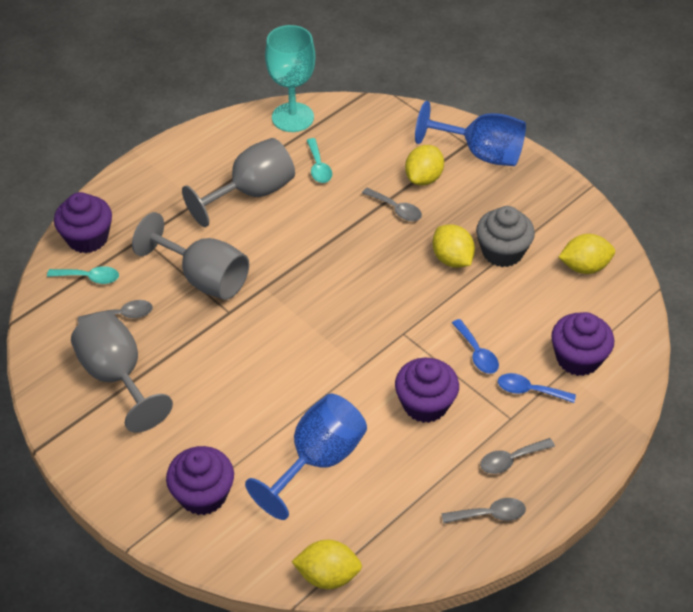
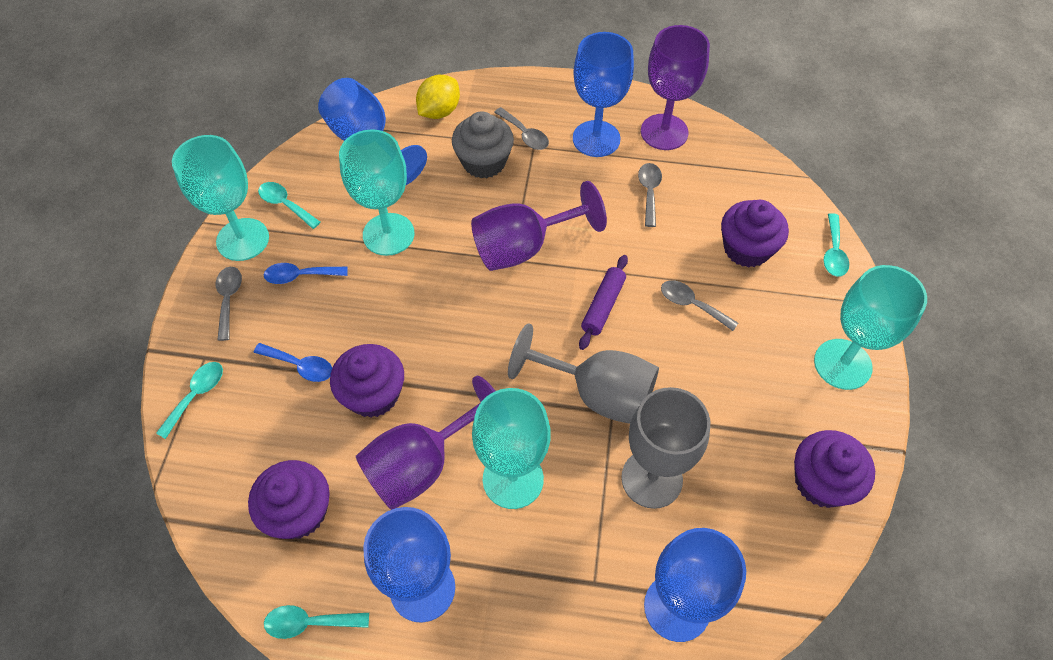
blue goblet: 2 -> 4
grey goblet: 3 -> 2
purple goblet: 0 -> 3
purple rolling pin: 0 -> 1
turquoise goblet: 1 -> 4
turquoise spoon: 2 -> 4
yellow lemon: 4 -> 1

